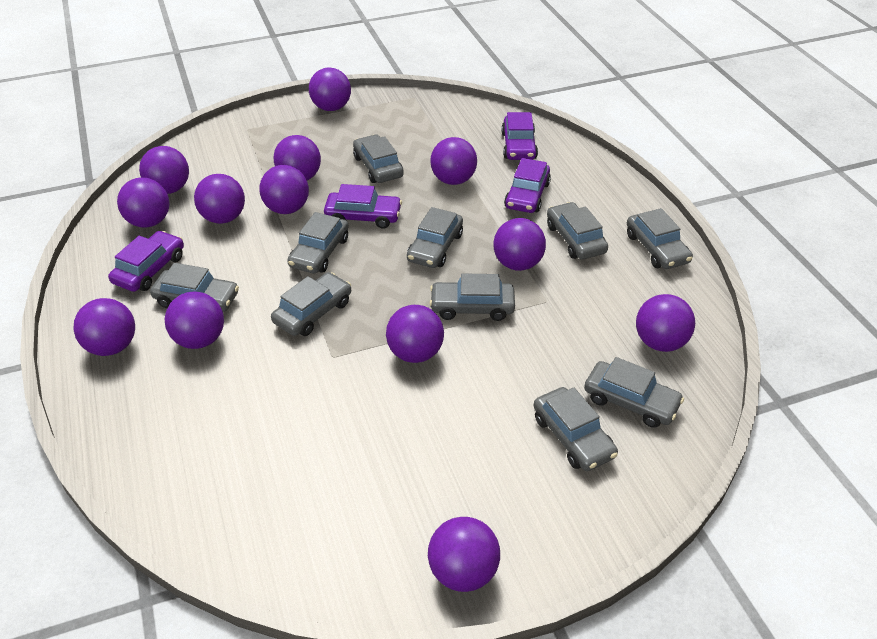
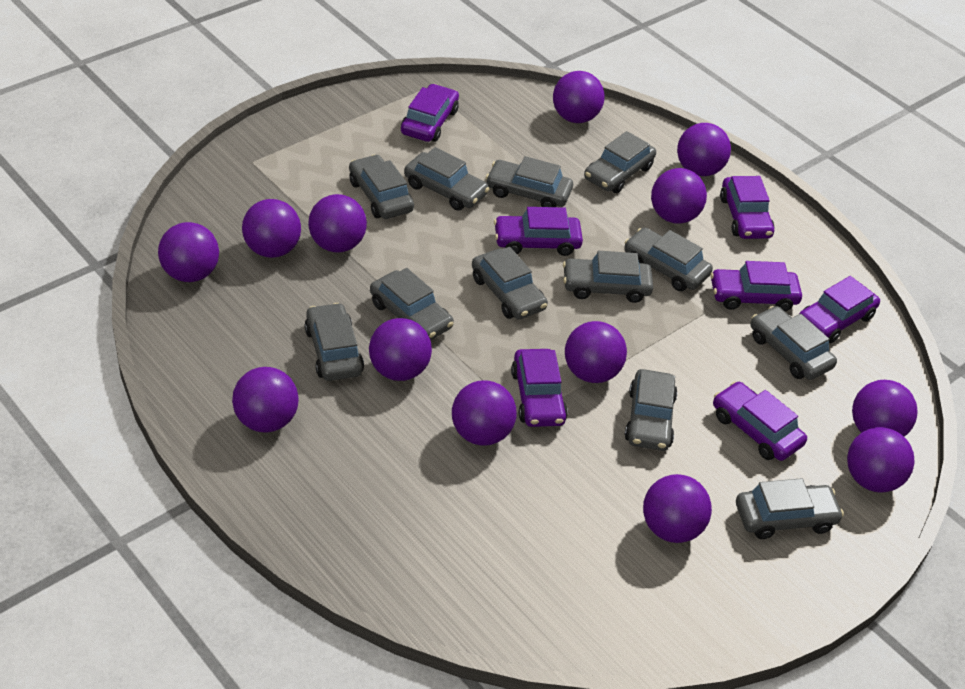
grey car: 10 -> 12
purple car: 4 -> 7

